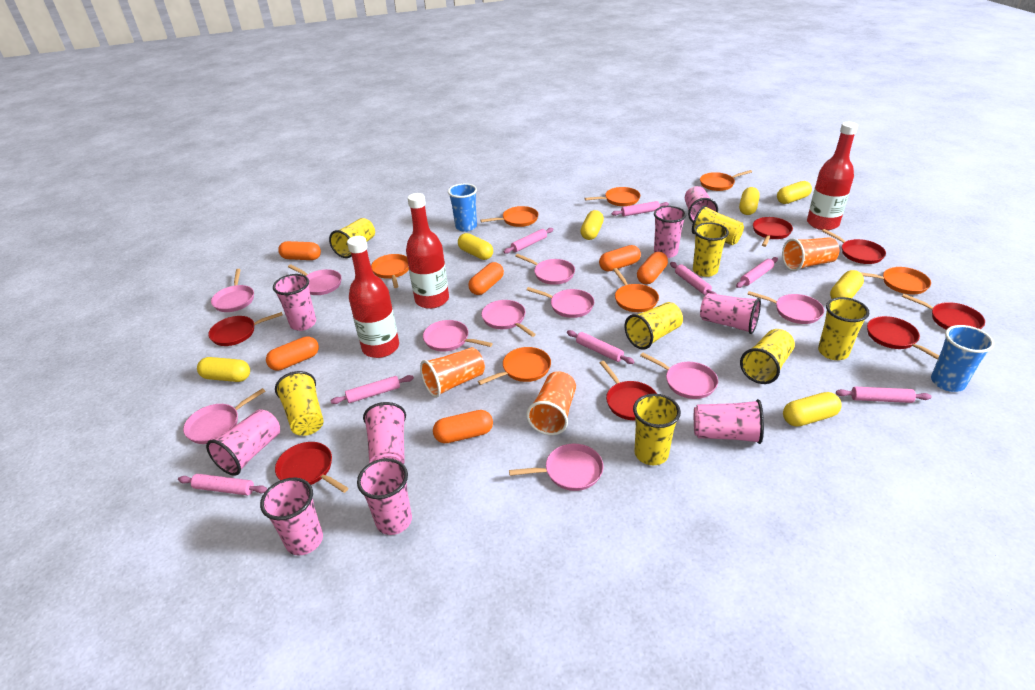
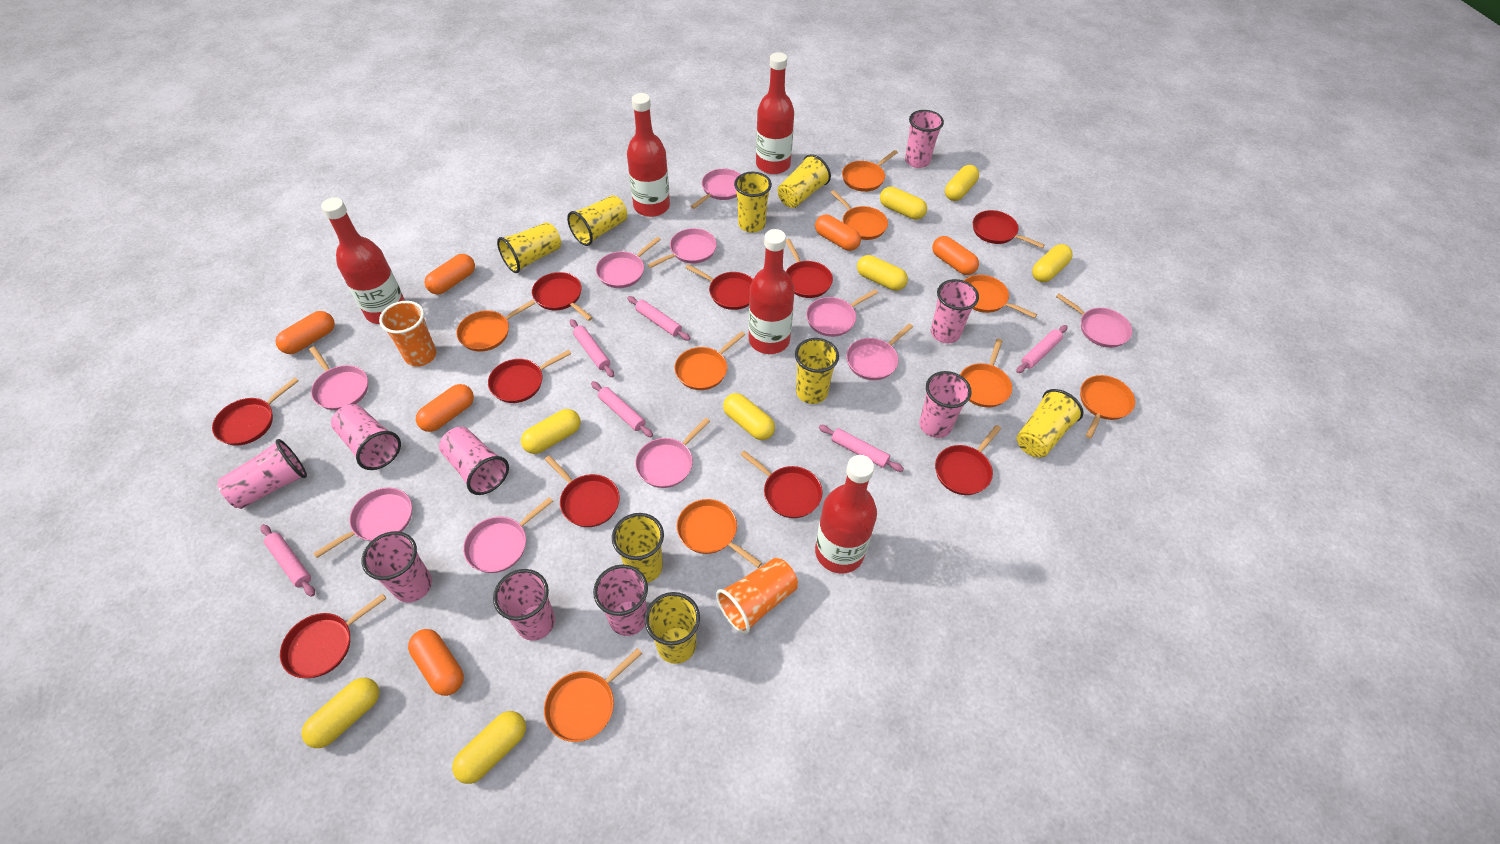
blue cup: 2 -> 0
orange cup: 3 -> 2
orange pan: 7 -> 9
pink rolling pin: 8 -> 6
red bottle: 3 -> 5
red pan: 7 -> 10
yellow capsule: 7 -> 8

